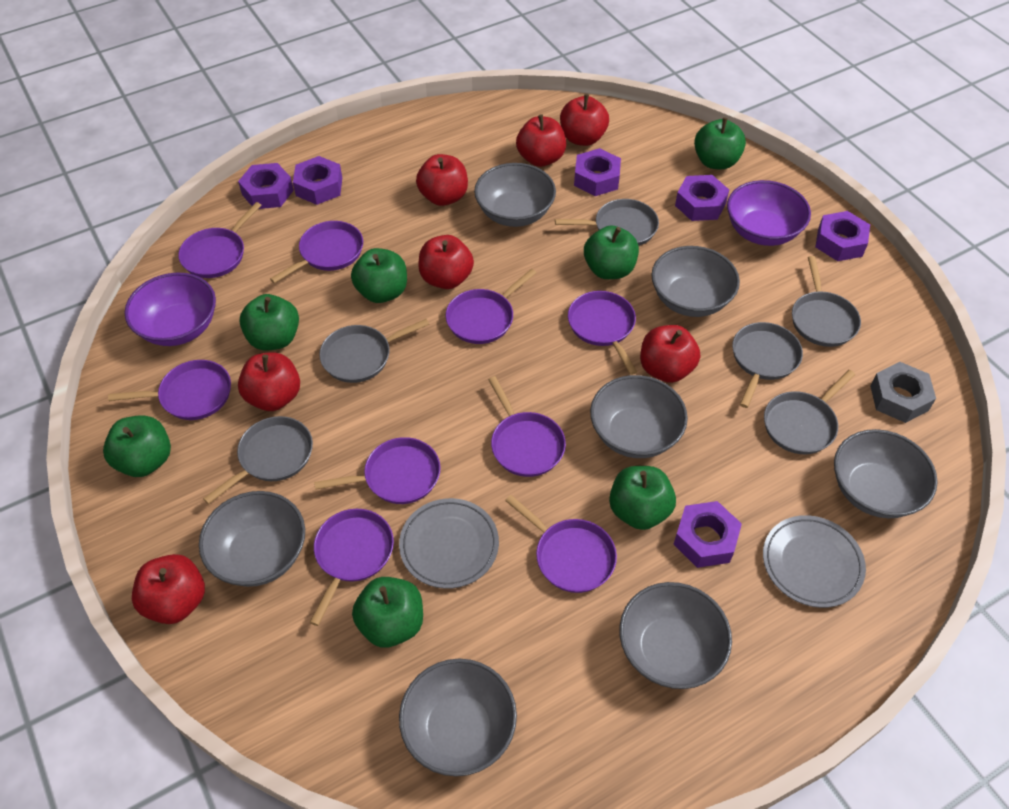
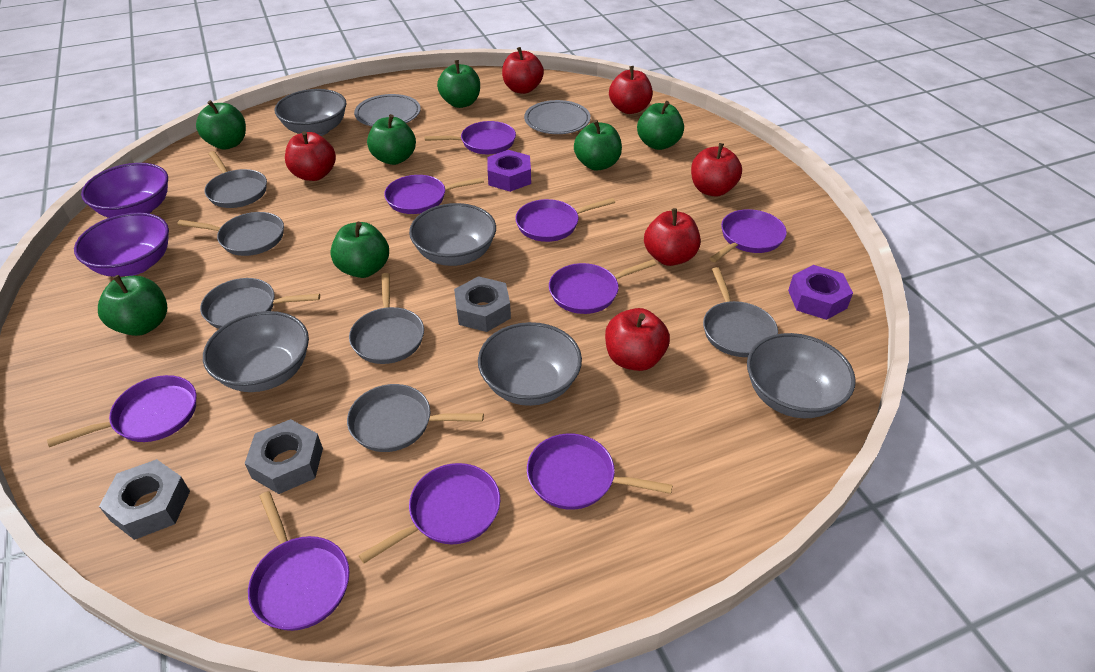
grey bowl: 7 -> 5
grey nut: 1 -> 3
purple nut: 6 -> 2
red apple: 7 -> 6

